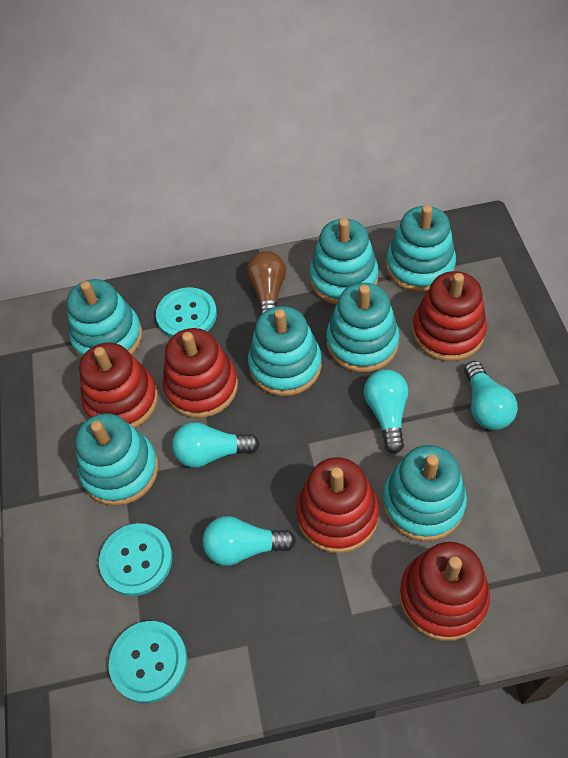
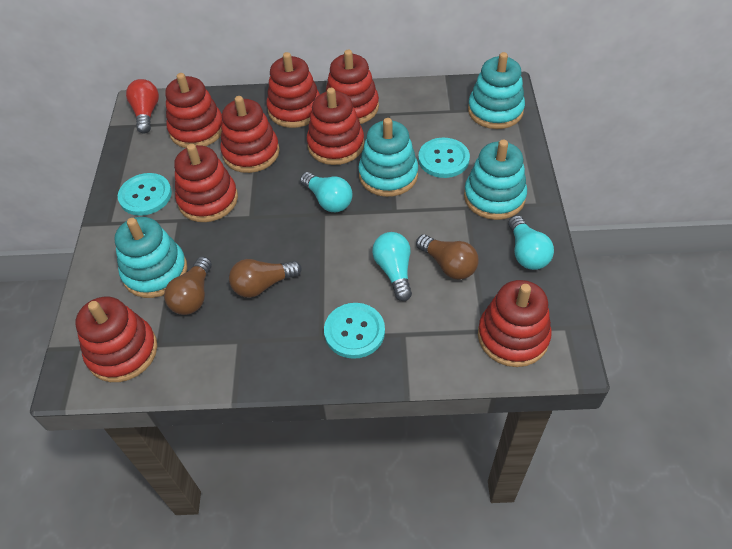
brown light bulb: 1 -> 3
red light bulb: 0 -> 1
red stacking toy: 5 -> 8
turquoise light bulb: 4 -> 3
turquoise stacking toy: 7 -> 4

